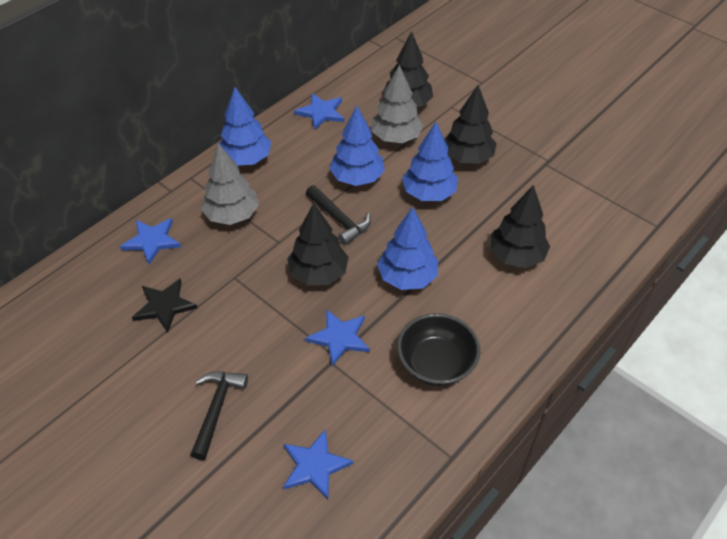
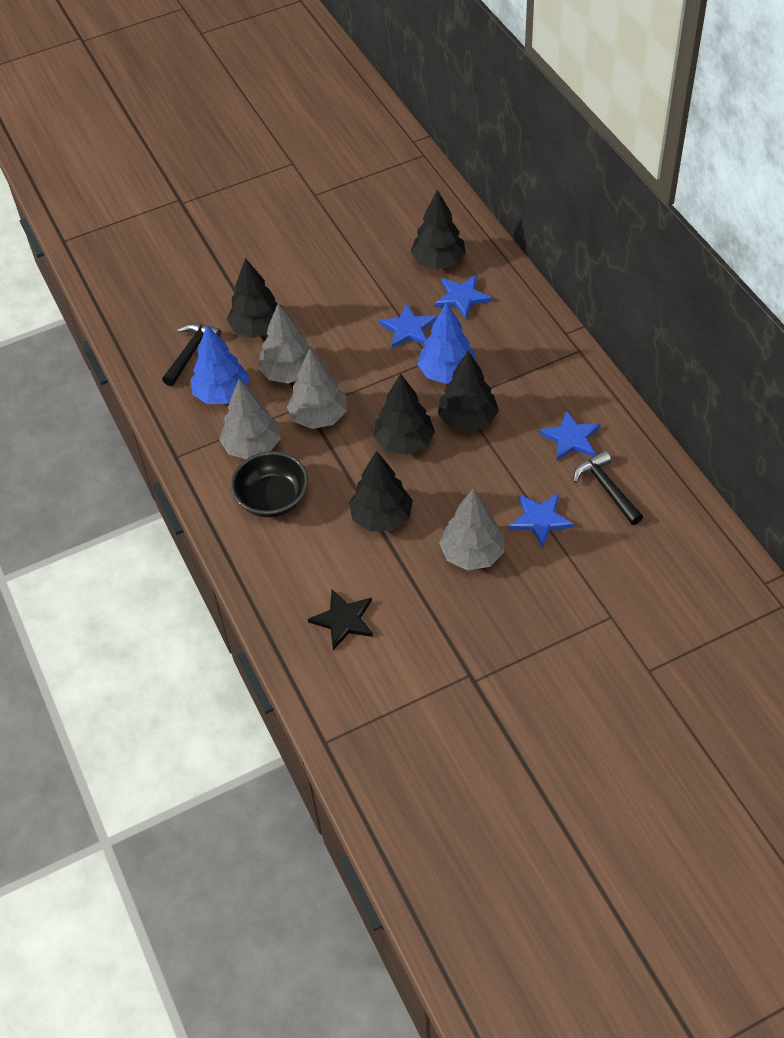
black tree: 4 -> 5
blue tree: 4 -> 2
grey tree: 2 -> 4

